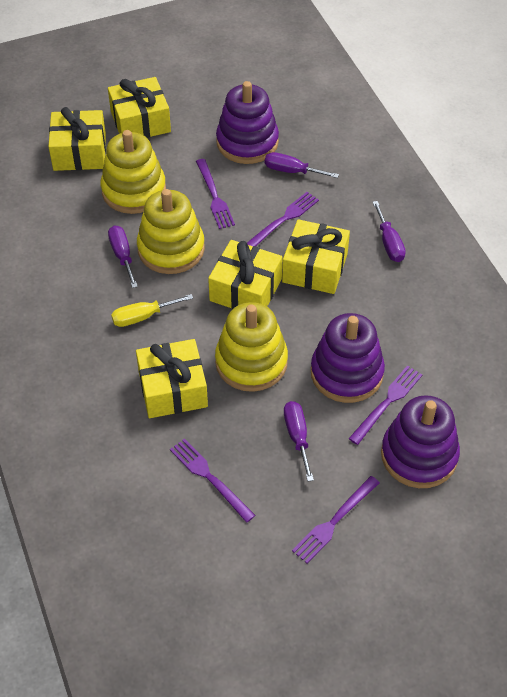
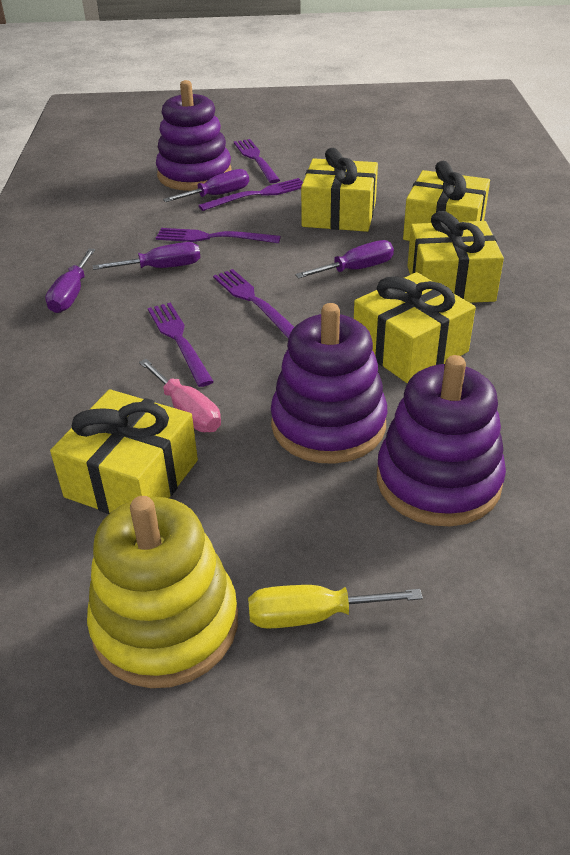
pink screwdriver: 0 -> 1
yellow stacking toy: 3 -> 1

